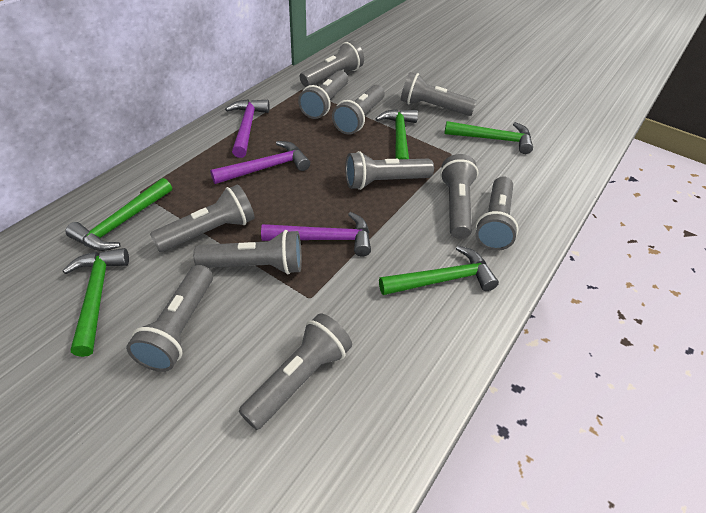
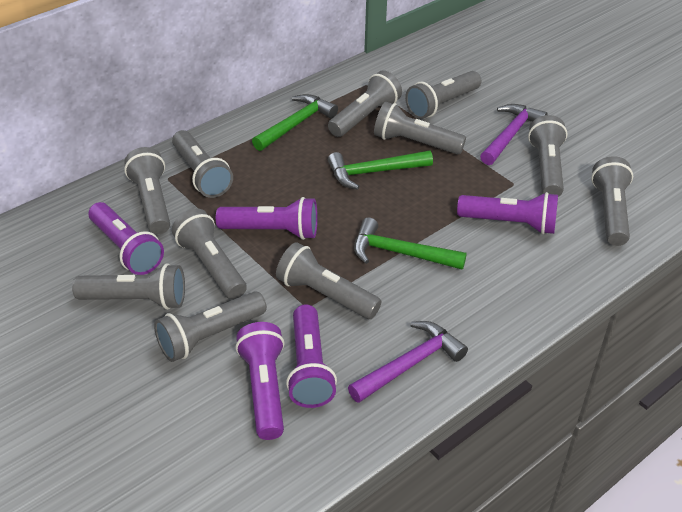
green hammer: 5 -> 3
purple flashlight: 0 -> 5
purple hammer: 3 -> 2

